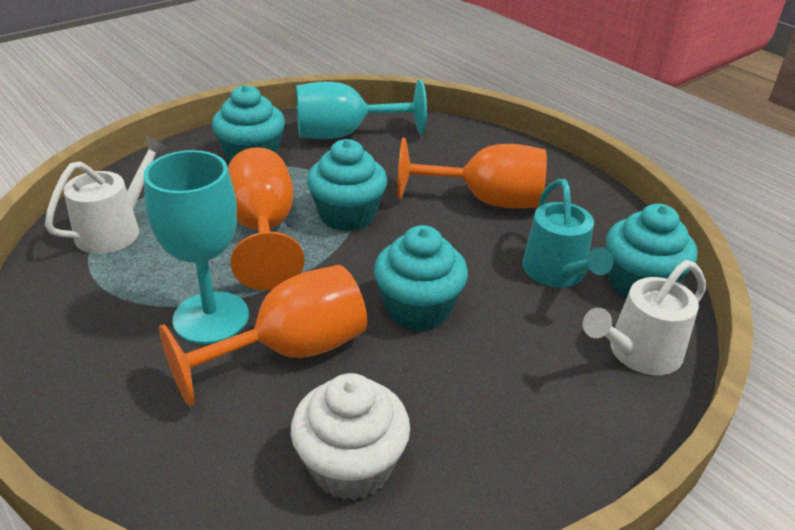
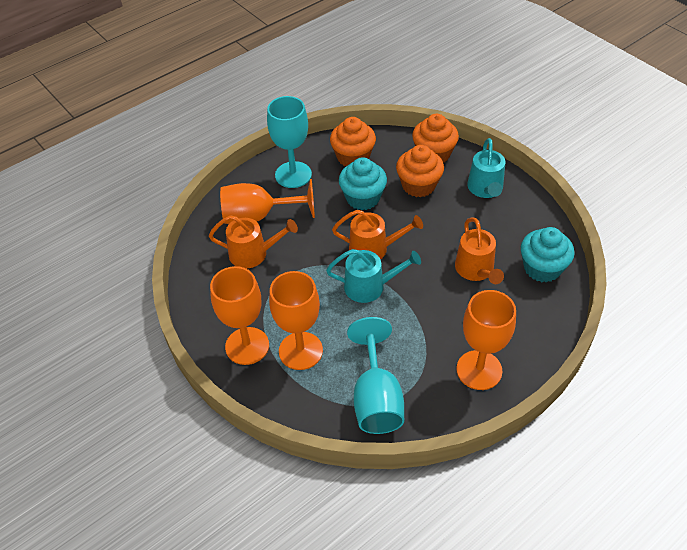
orange cupcake: 0 -> 3
orange goblet: 3 -> 4
orange watering can: 0 -> 3
turquoise cupcake: 4 -> 2
turquoise watering can: 1 -> 2
white cupcake: 1 -> 0
white watering can: 2 -> 0

